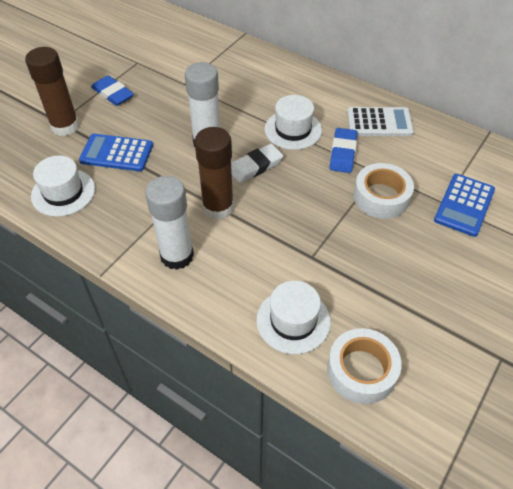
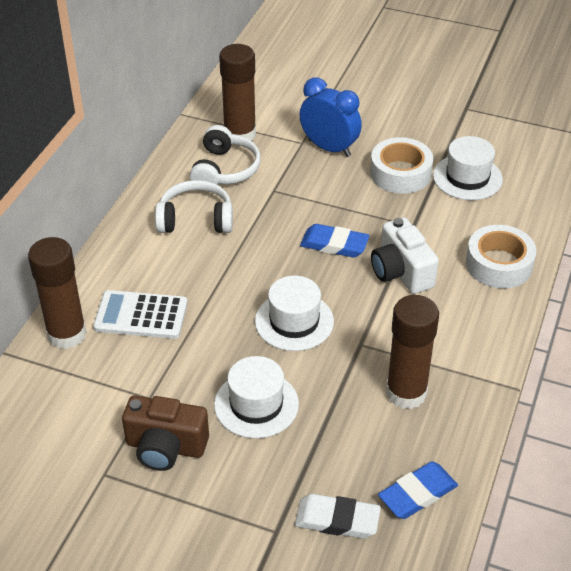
blue calculator: 2 -> 0
blue clock: 0 -> 1
brown camera: 0 -> 1
brown glue stick: 2 -> 3
white camera: 0 -> 1
white glue stick: 2 -> 0
white headphones: 0 -> 2

